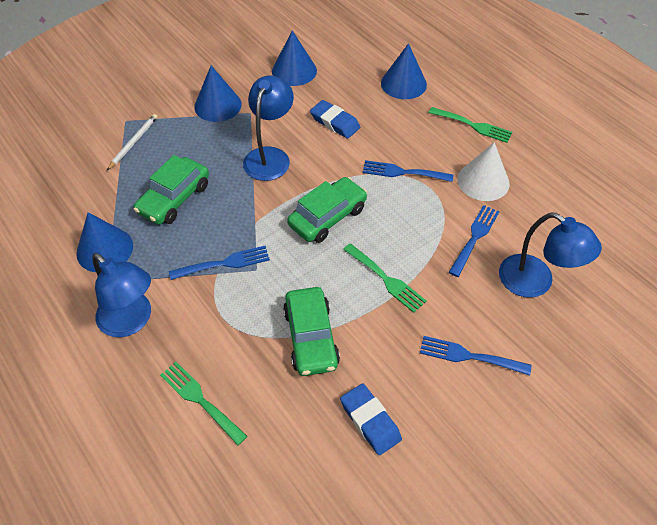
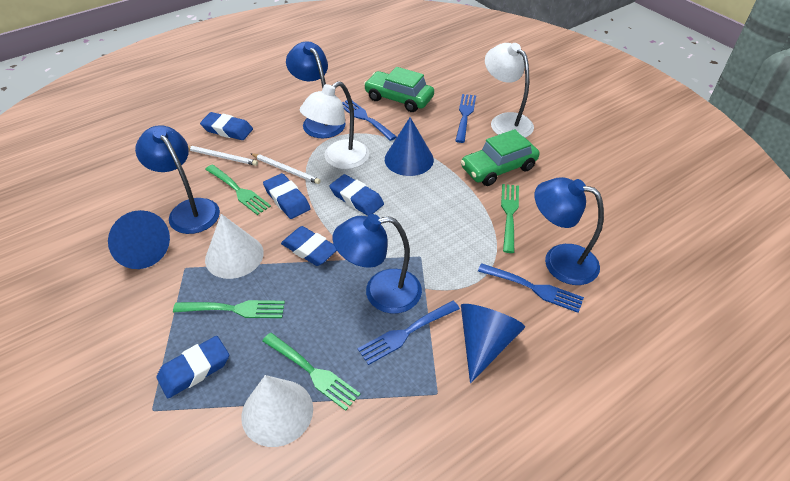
blue cone: 4 -> 3
blue eraser: 2 -> 5
blue lamp: 3 -> 4
green car: 3 -> 2
green fork: 3 -> 4
white cone: 1 -> 2
white lamp: 0 -> 2
white pencil: 1 -> 2

